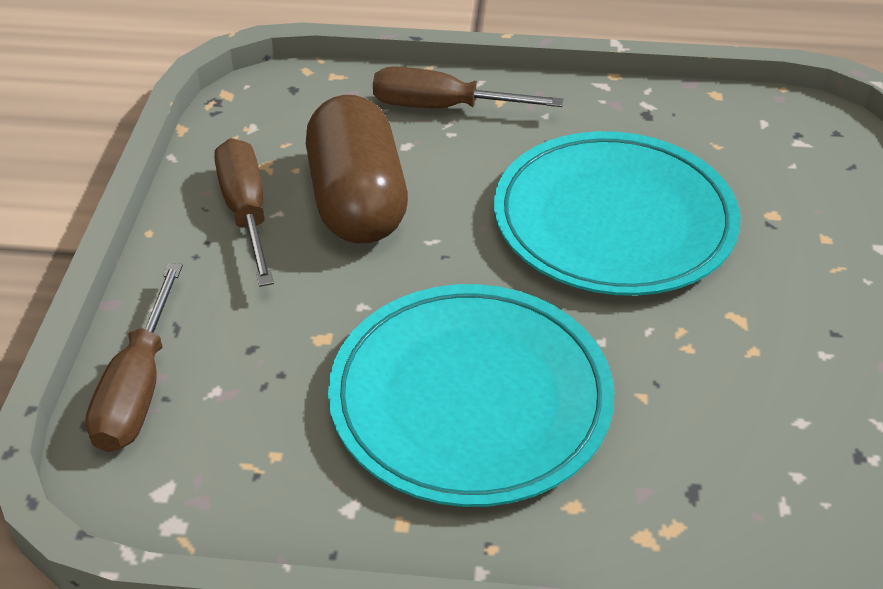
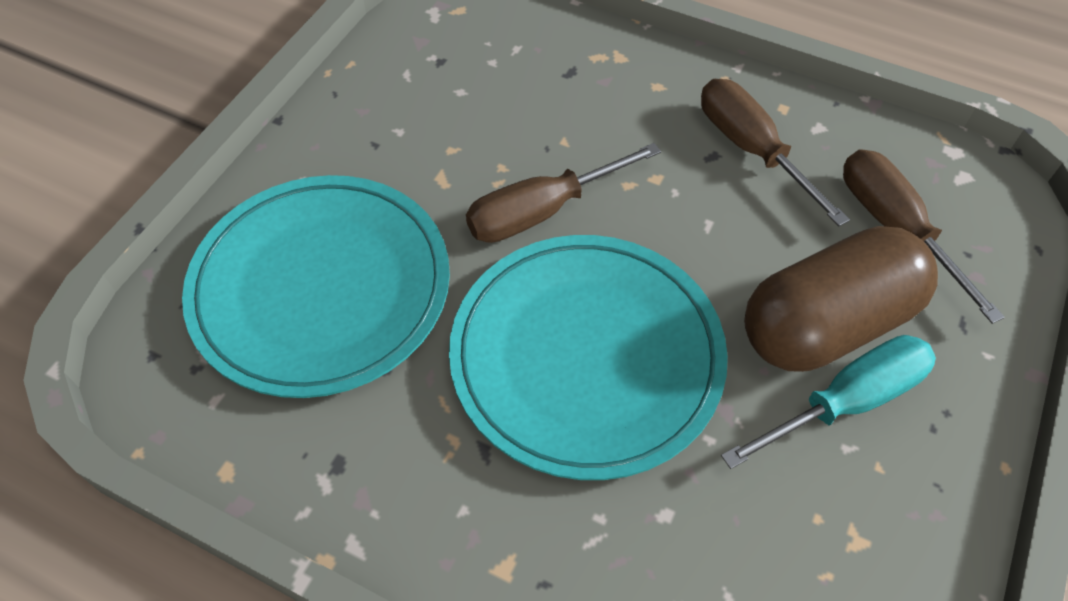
turquoise screwdriver: 0 -> 1

